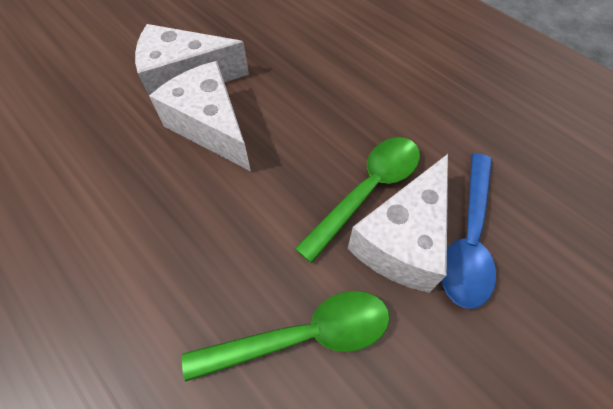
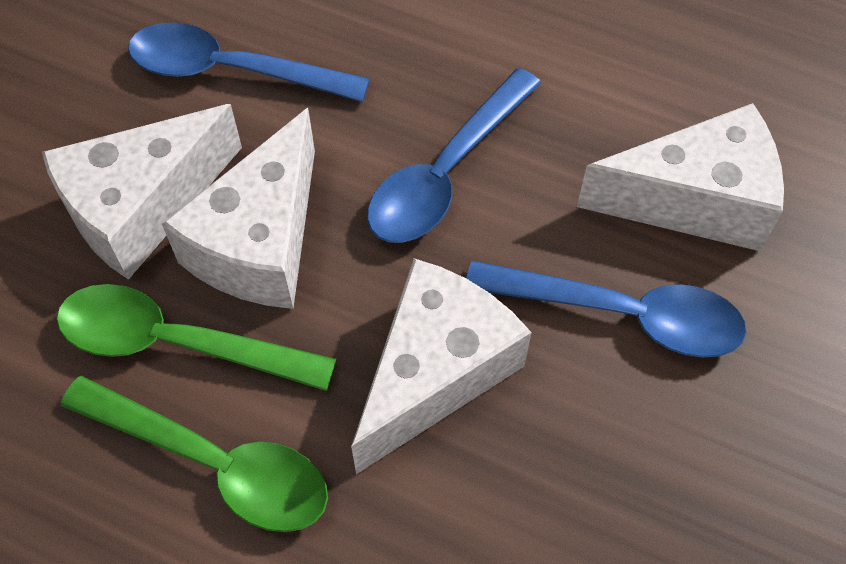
blue spoon: 1 -> 3
white cheese: 3 -> 4

